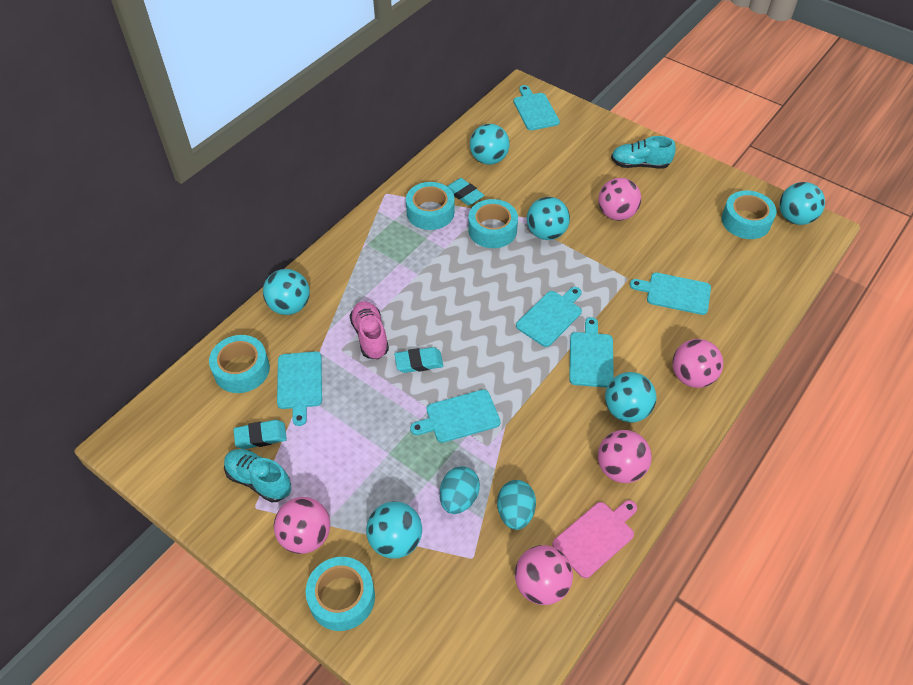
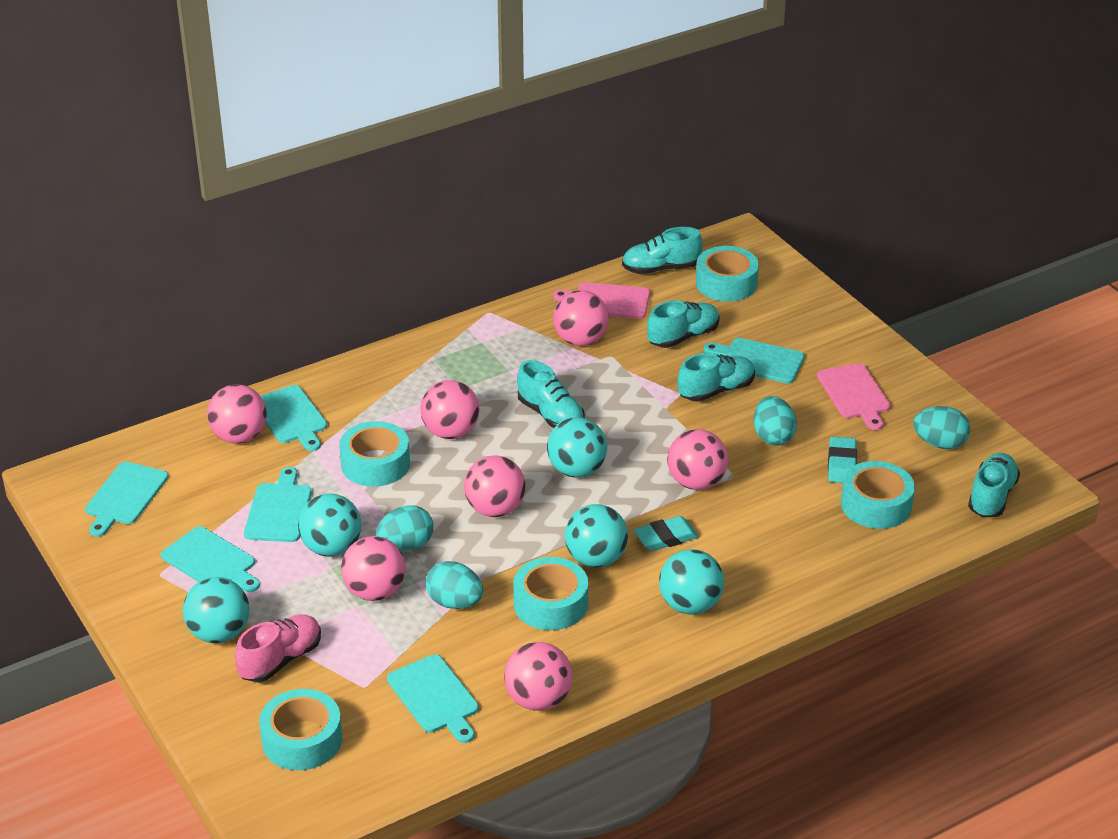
pink ball: 5 -> 7
pink cutting board: 1 -> 2
turquoise ball: 6 -> 5
turquoise egg: 2 -> 4
turquoise eraser: 3 -> 2
turquoise shoe: 2 -> 5

